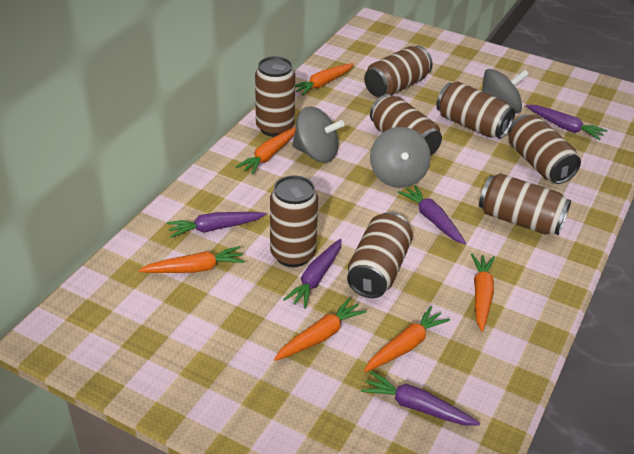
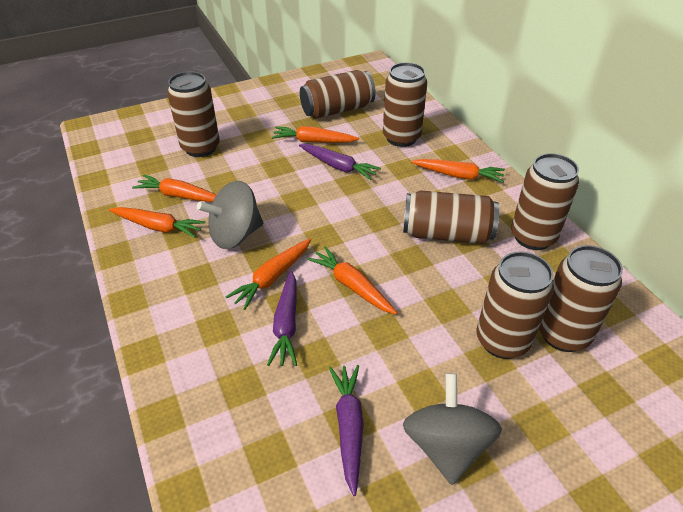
brown can: 8 -> 7
grey spinning top: 3 -> 2
purple carrot: 5 -> 3

